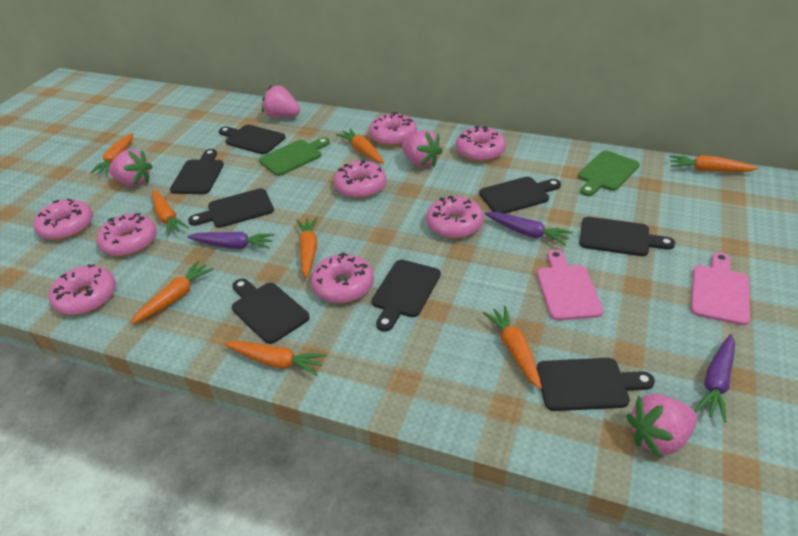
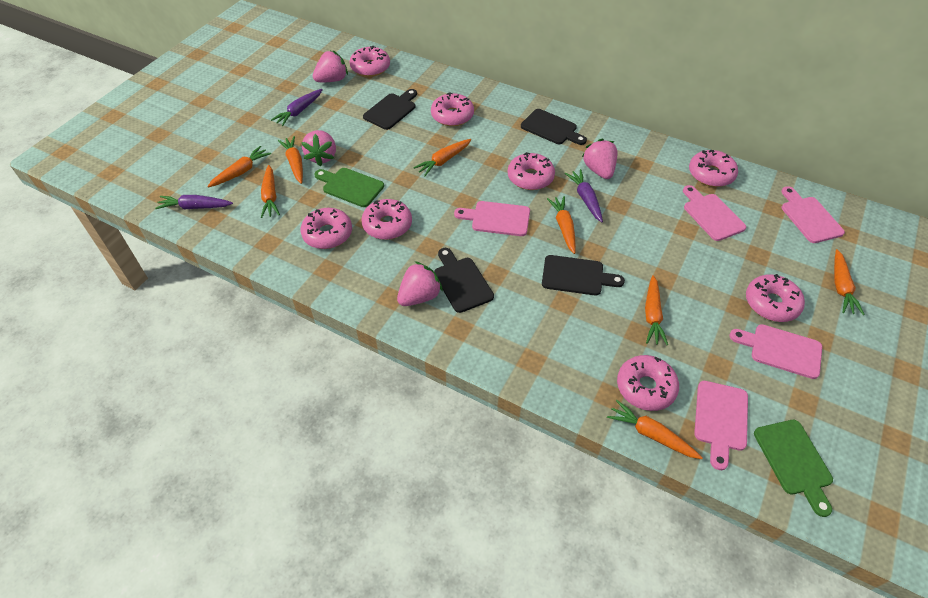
black cutting board: 8 -> 4
pink cutting board: 2 -> 5

